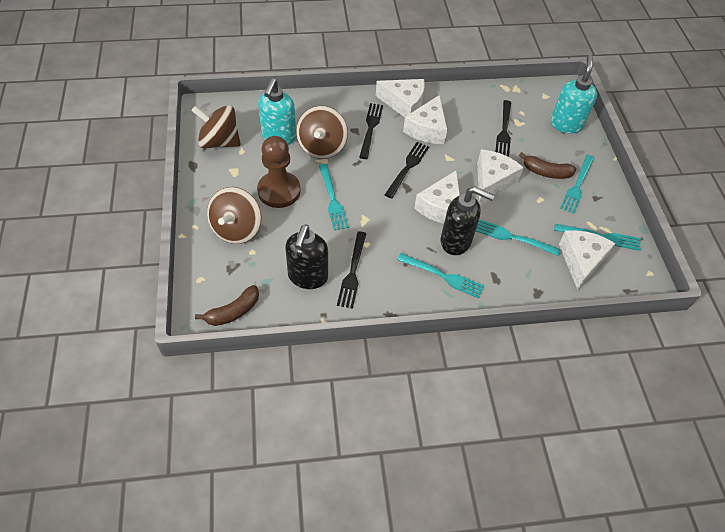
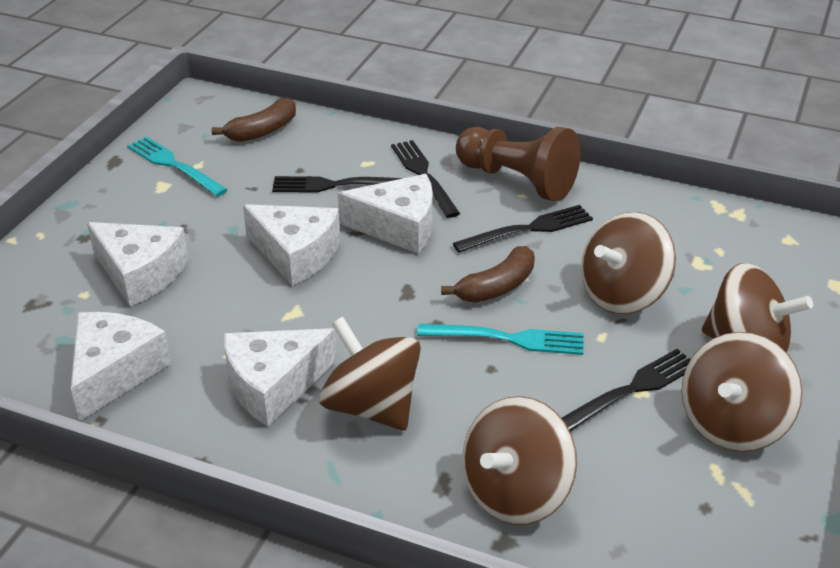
black soap dispenser: 2 -> 0
brown spinning top: 3 -> 5
turquoise fork: 5 -> 2
turquoise soap dispenser: 2 -> 0

